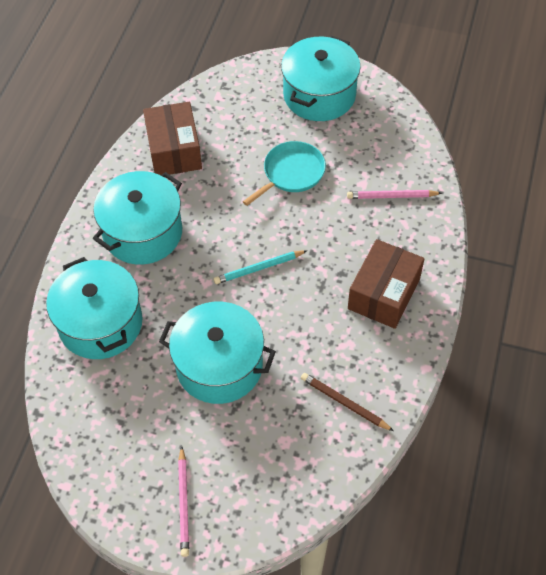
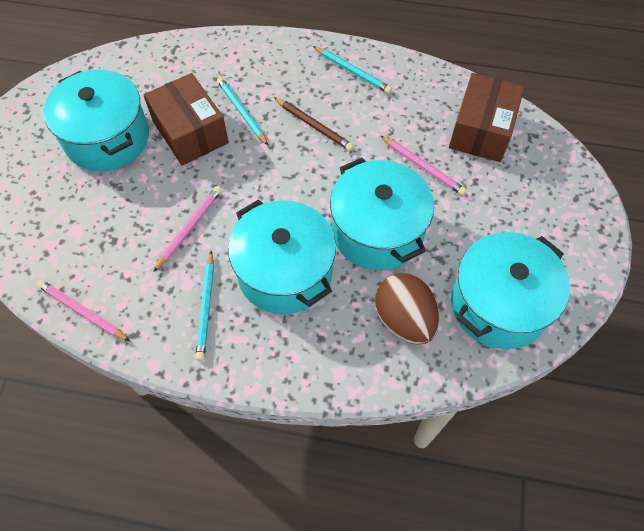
brown egg: 0 -> 1
pink pencil: 2 -> 3
turquoise pan: 1 -> 0
turquoise pencil: 1 -> 3

